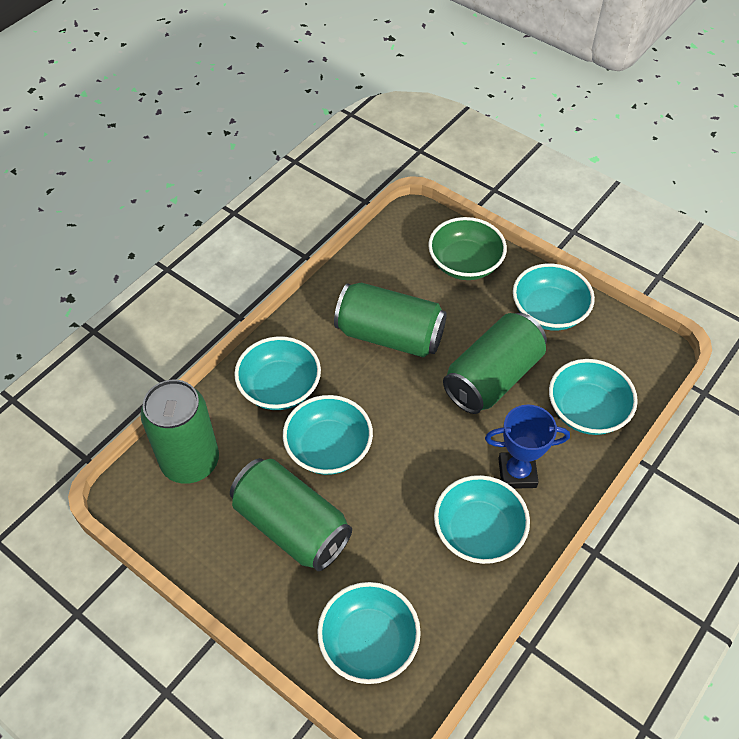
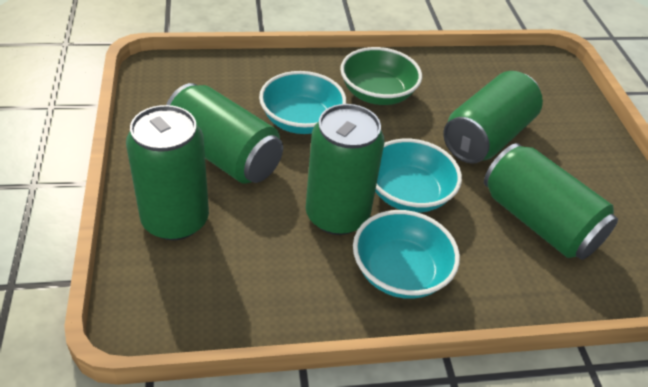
blue trophy: 1 -> 0
green can: 4 -> 5
turquoise bowl: 6 -> 3

